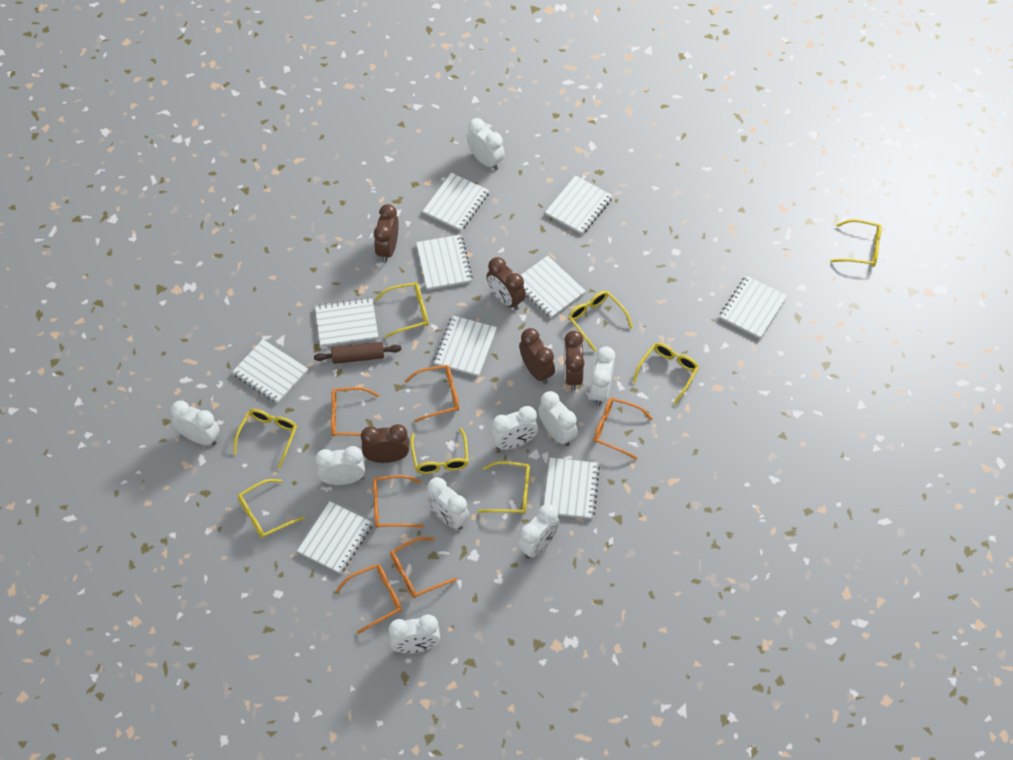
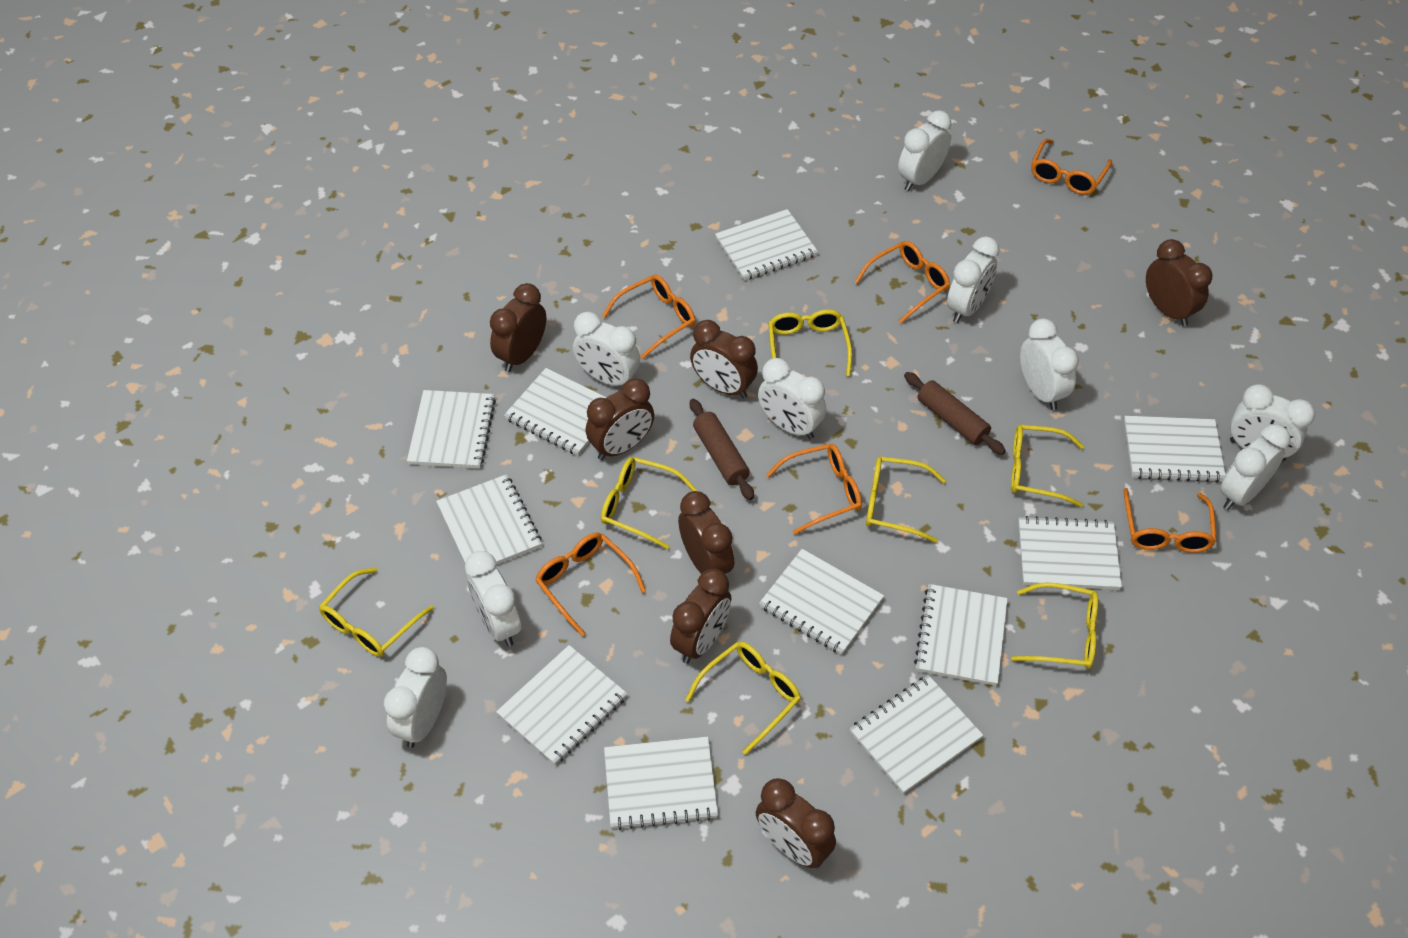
brown clock: 5 -> 7
brown rolling pin: 1 -> 2
white notebook: 10 -> 11
yellow glasses: 8 -> 7

